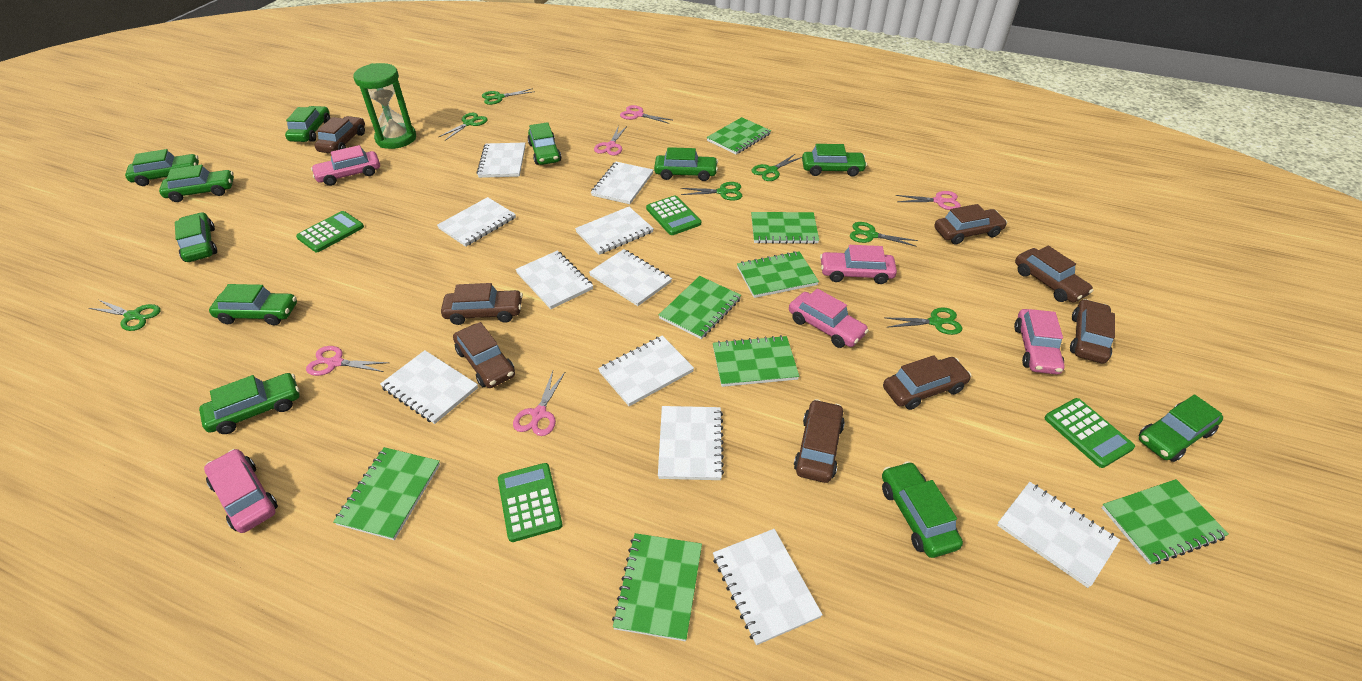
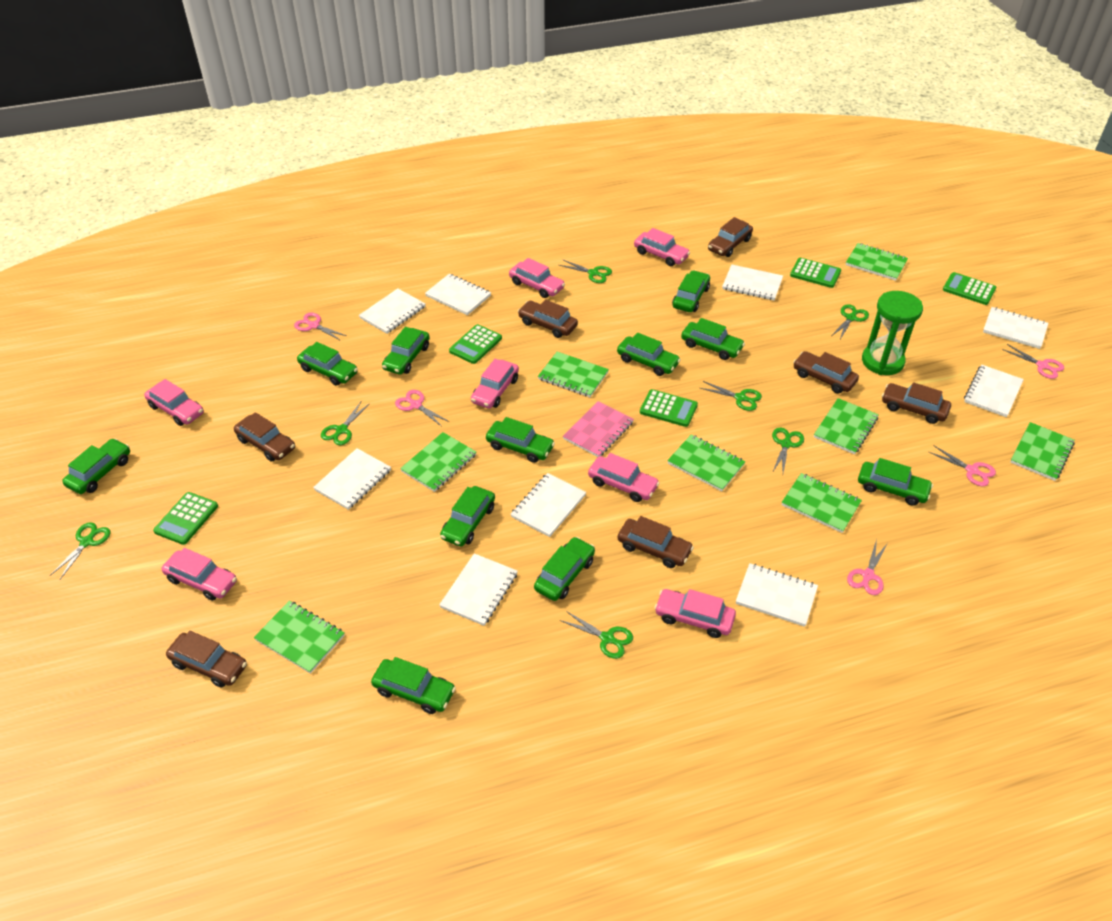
brown car: 8 -> 7
green calculator: 4 -> 5
pink car: 5 -> 7
pink notebook: 0 -> 1
white notebook: 11 -> 9

